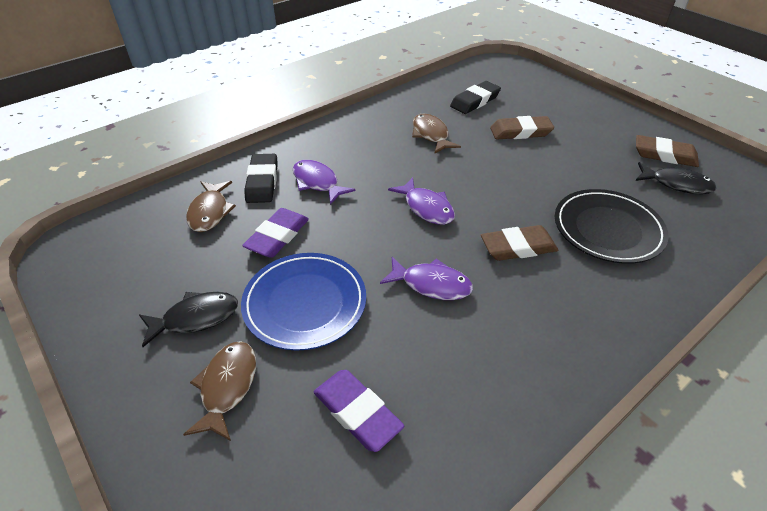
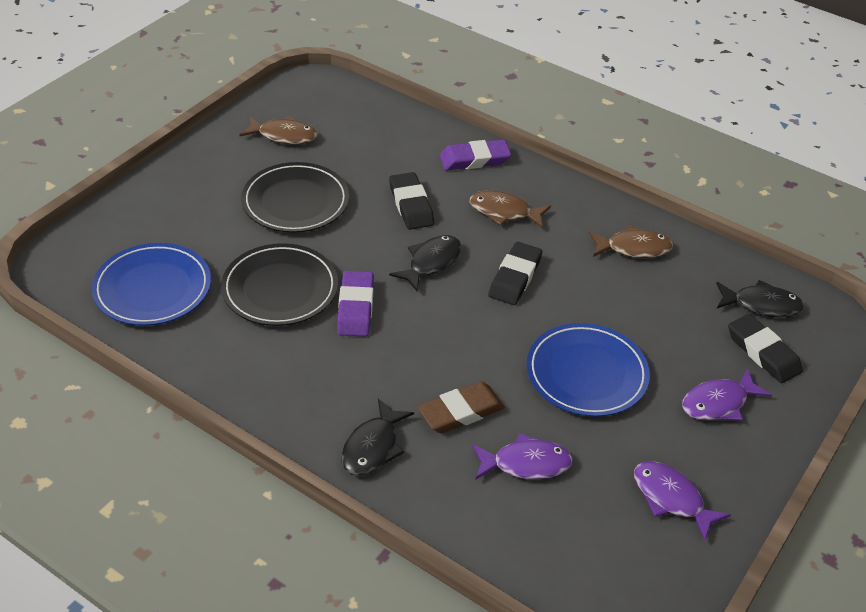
black eraser: 2 -> 3
black fish: 2 -> 3
black plate: 1 -> 2
blue plate: 1 -> 2
brown eraser: 3 -> 1

